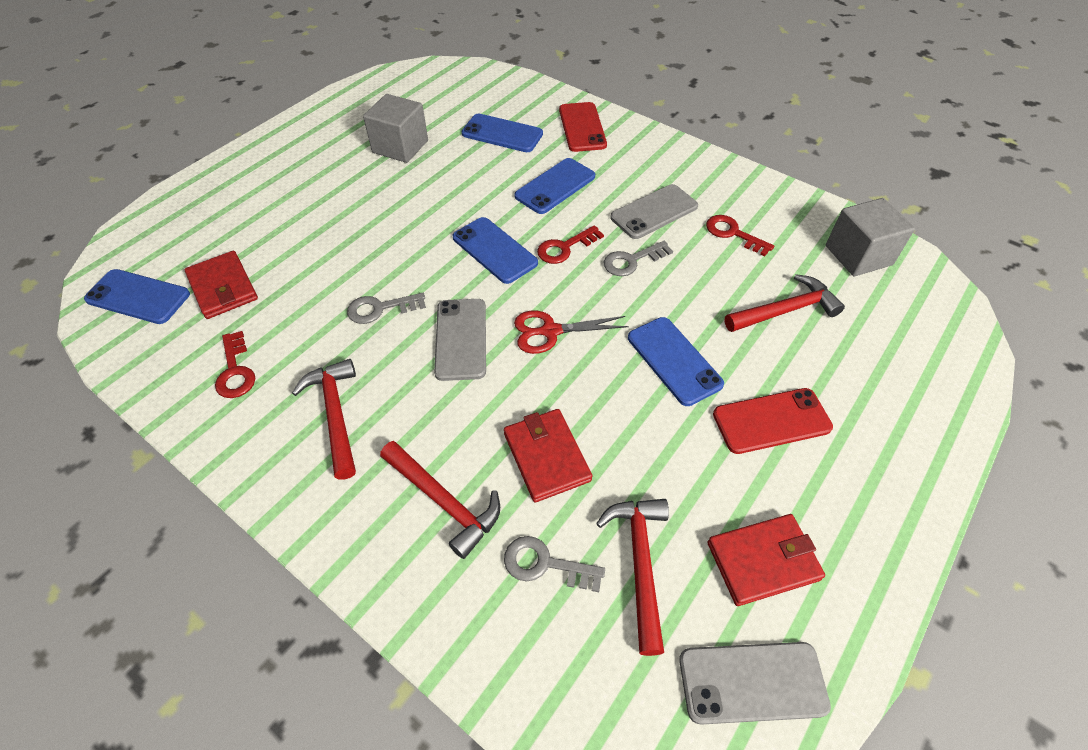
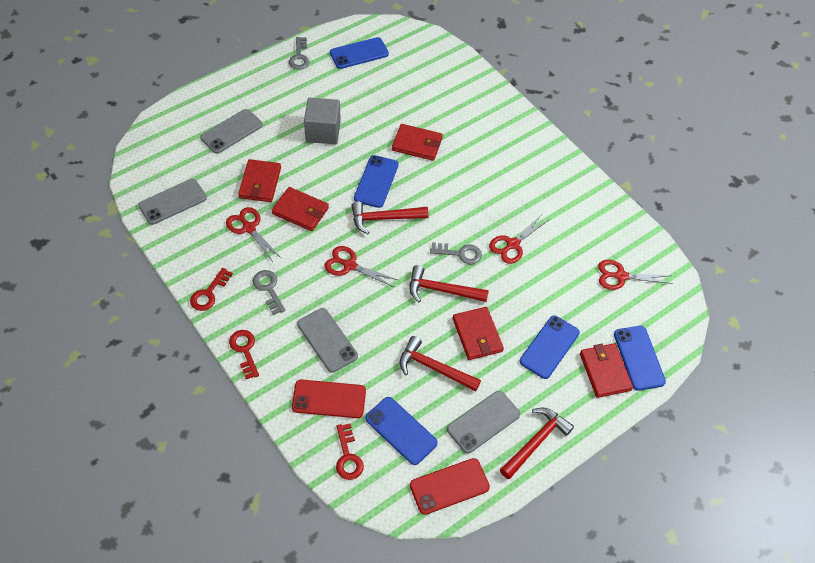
grey cube: 2 -> 1
grey phone: 3 -> 4
red scissors: 1 -> 4
red wallet: 3 -> 5

